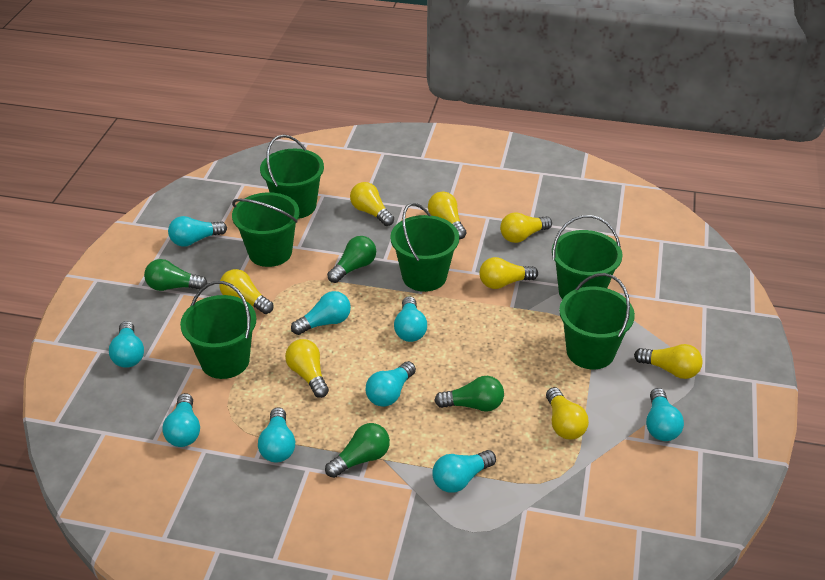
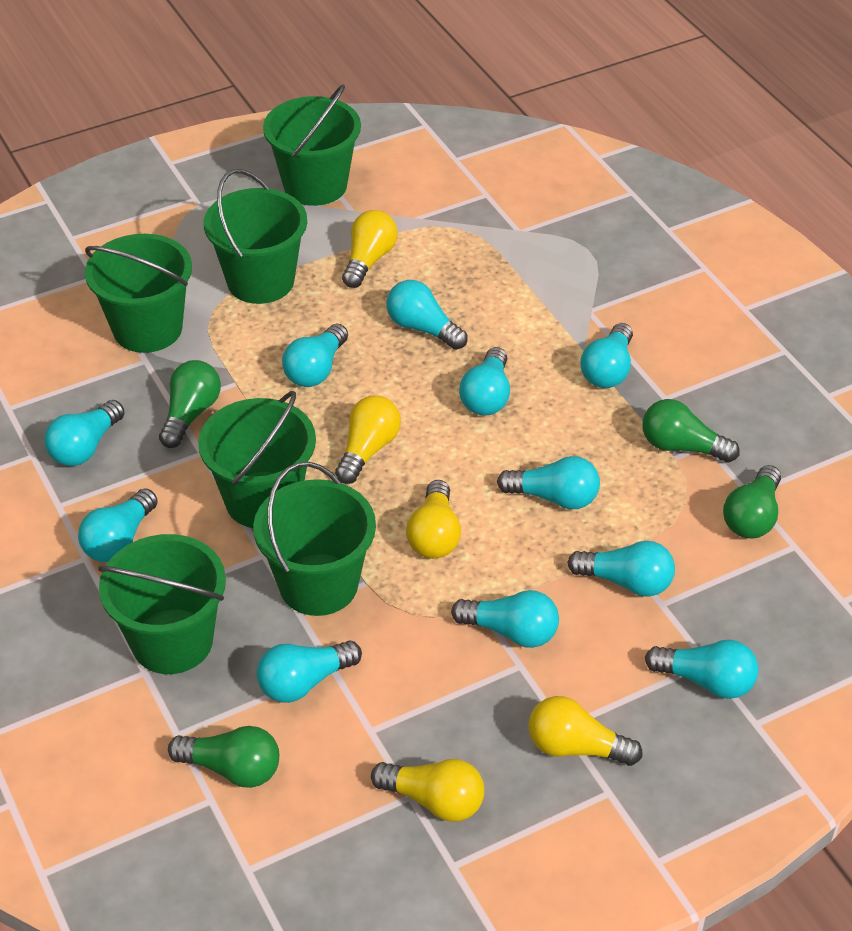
turquoise light bulb: 9 -> 11
yellow light bulb: 8 -> 5

